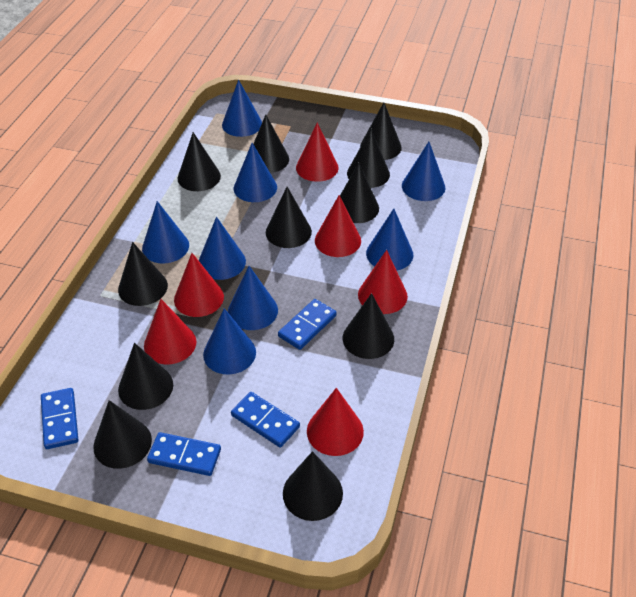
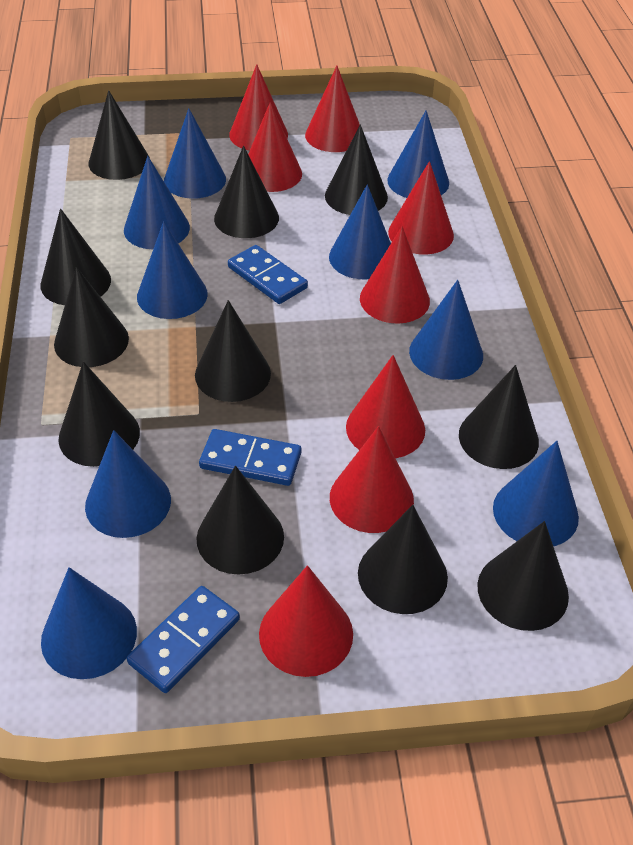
blue cone: 8 -> 9
blue domino: 4 -> 3
red cone: 6 -> 8

